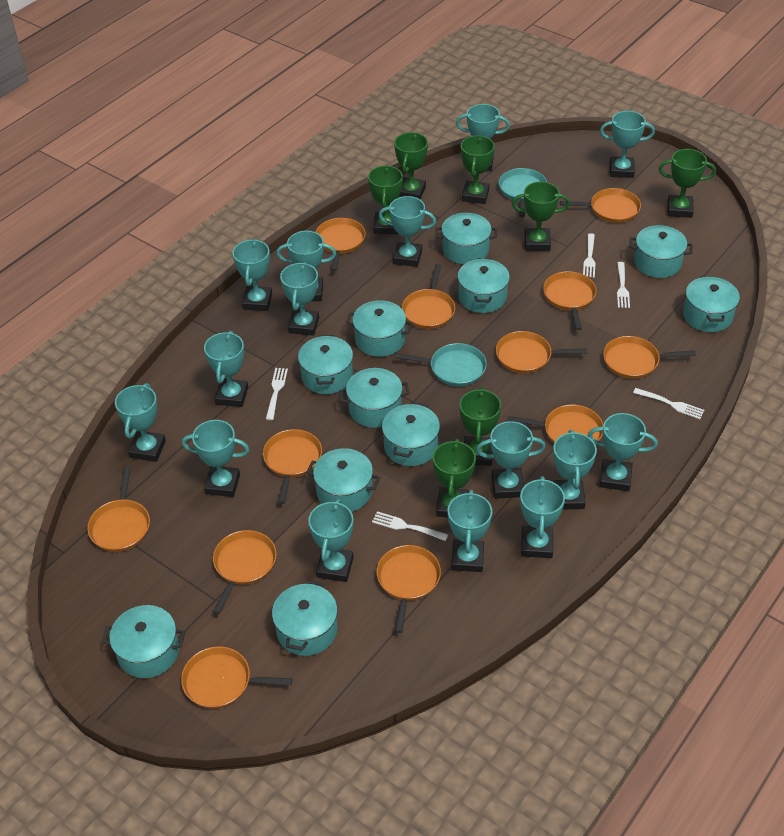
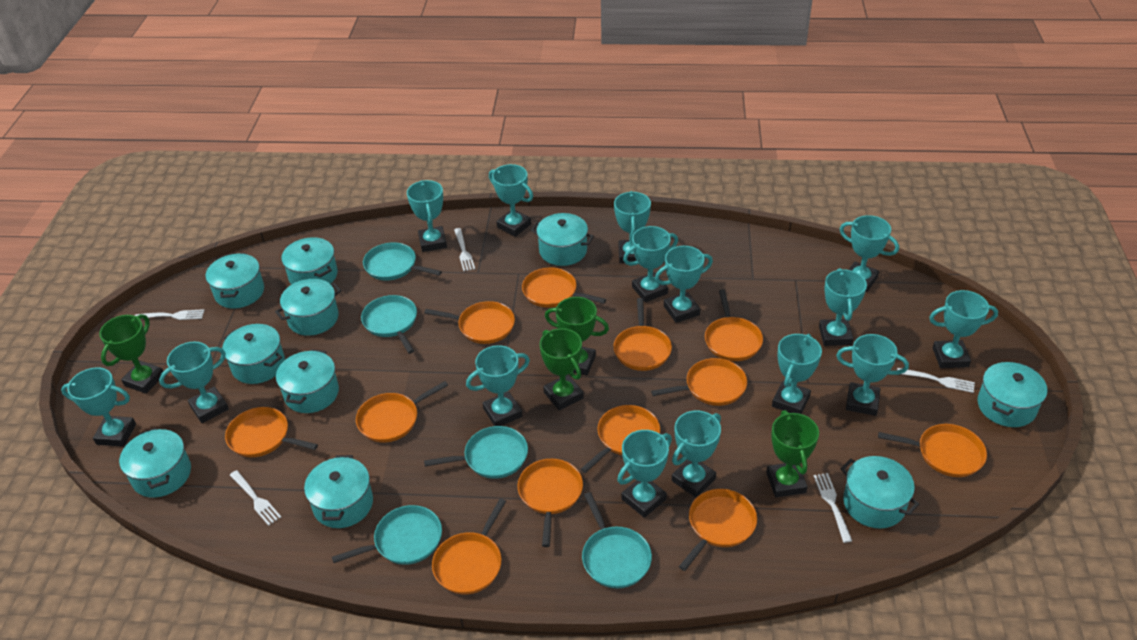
green trophy: 7 -> 4
turquoise pan: 2 -> 5
turquoise pot: 11 -> 10

